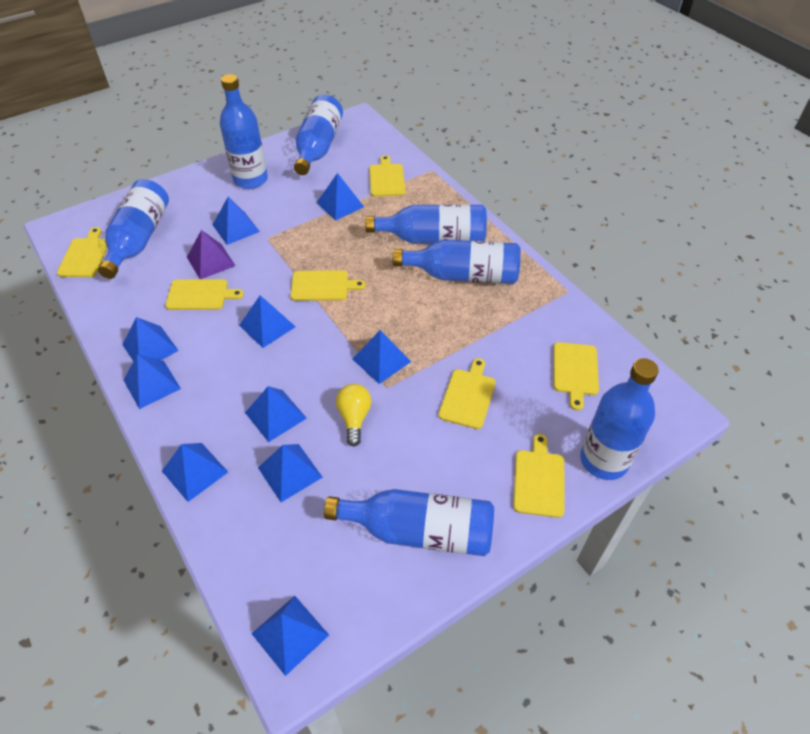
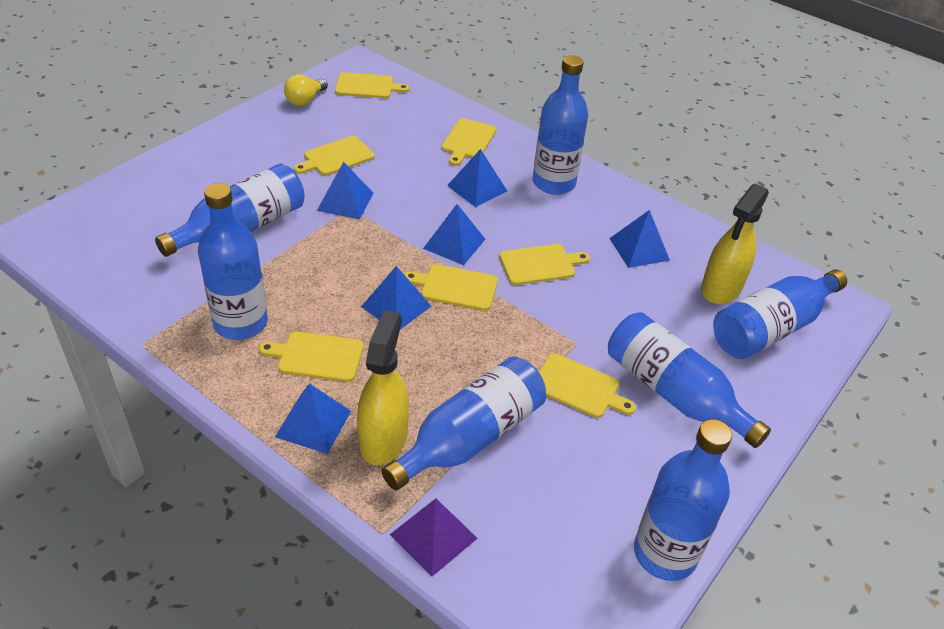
blue pyramid: 10 -> 6
yellow spray bottle: 0 -> 2

